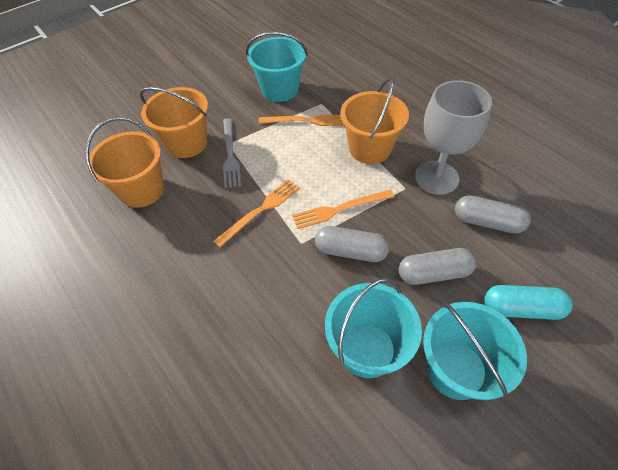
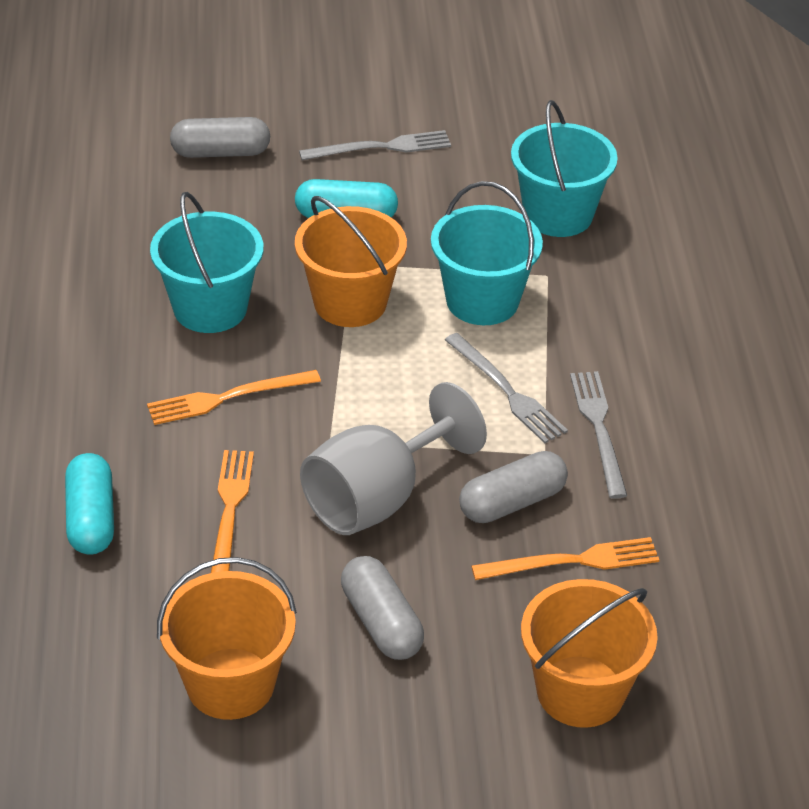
grey fork: 1 -> 3
turquoise capsule: 1 -> 2

